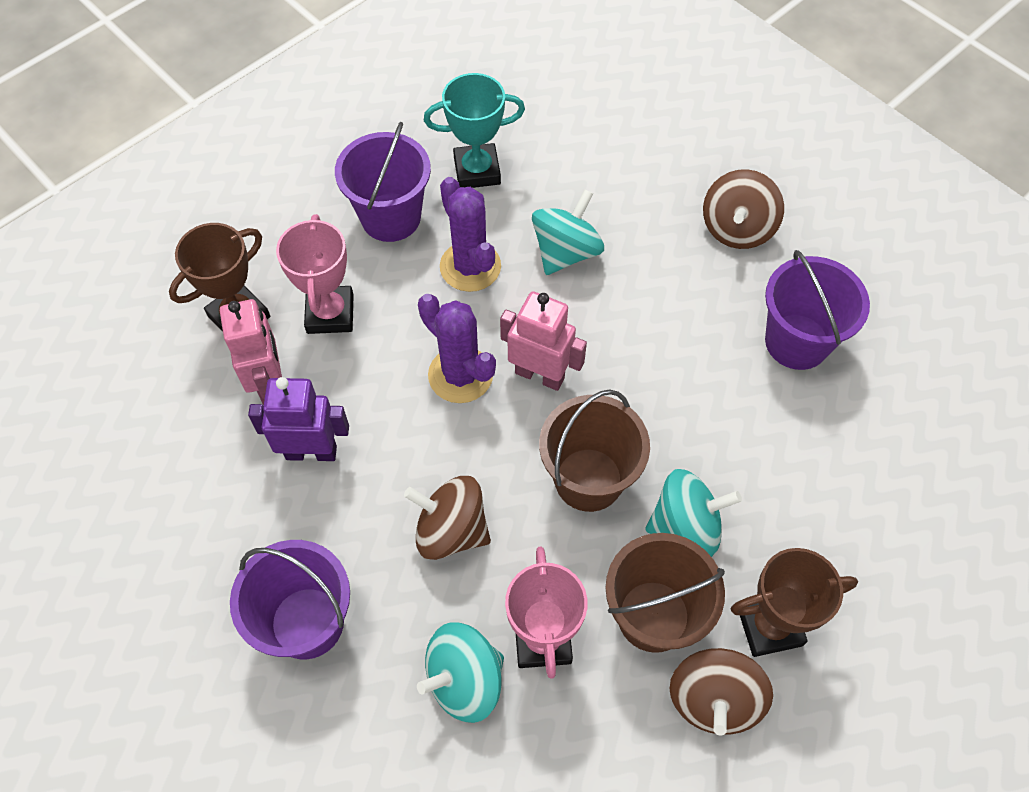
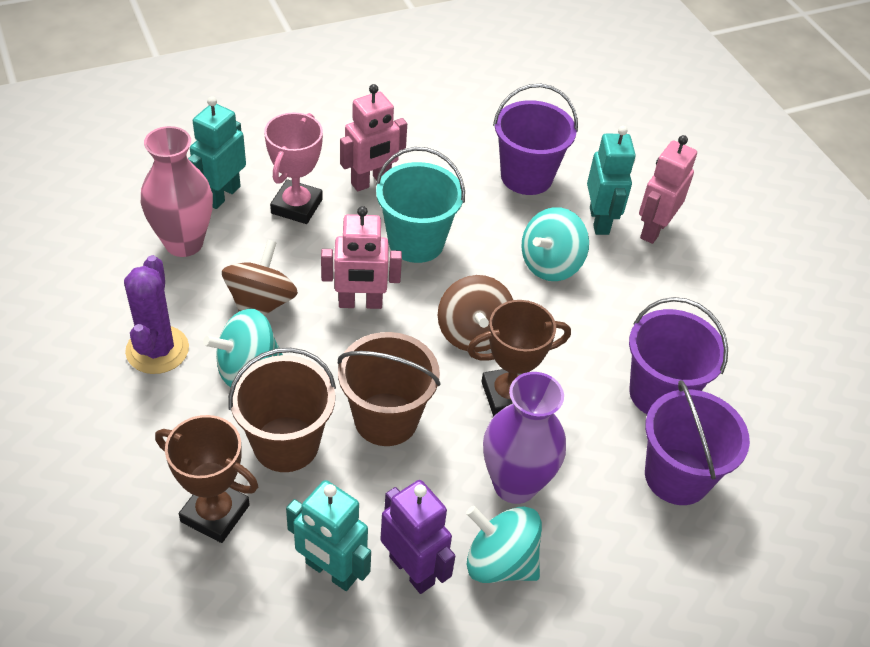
brown spinning top: 3 -> 2
pink robot: 2 -> 3
pink trophy: 2 -> 1
pink vase: 0 -> 1
purple cactus: 2 -> 1
purple vase: 0 -> 1
turquoise bucket: 0 -> 1
turquoise robot: 0 -> 3
turquoise trophy: 1 -> 0

